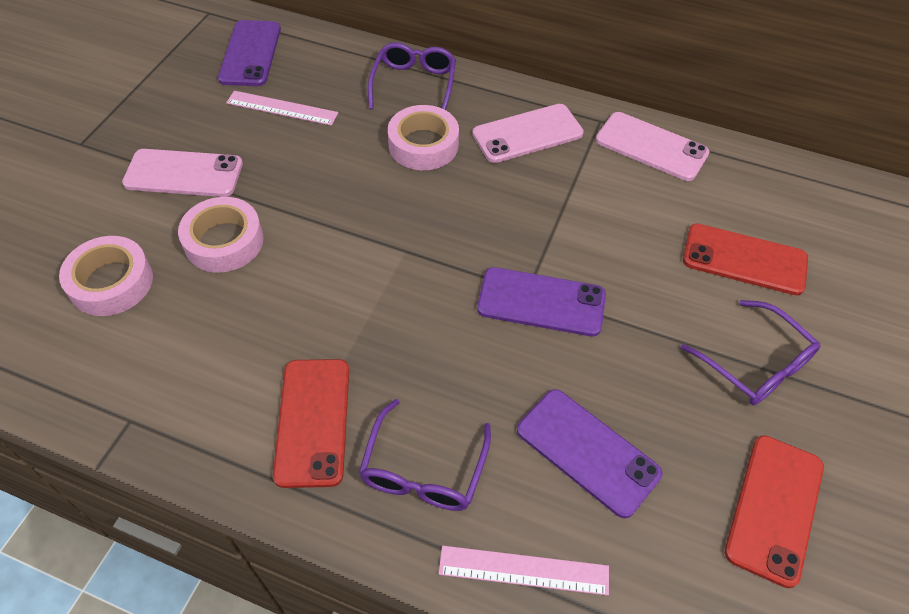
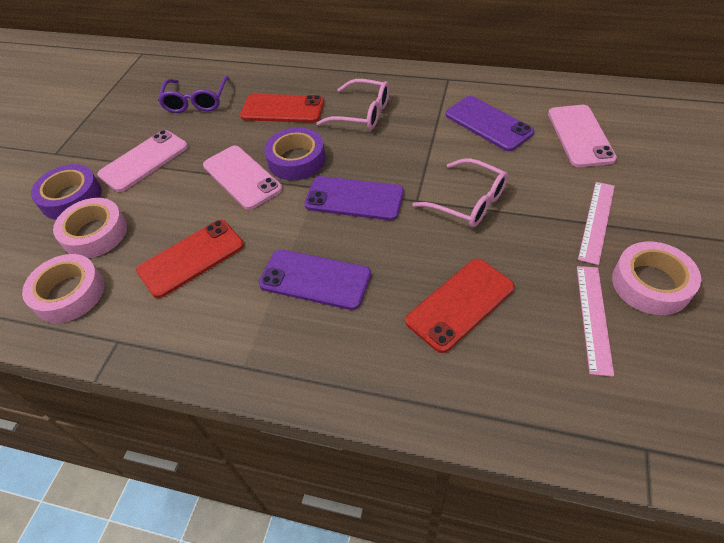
pink glasses: 0 -> 2
purple glasses: 3 -> 1
purple tape: 0 -> 2

